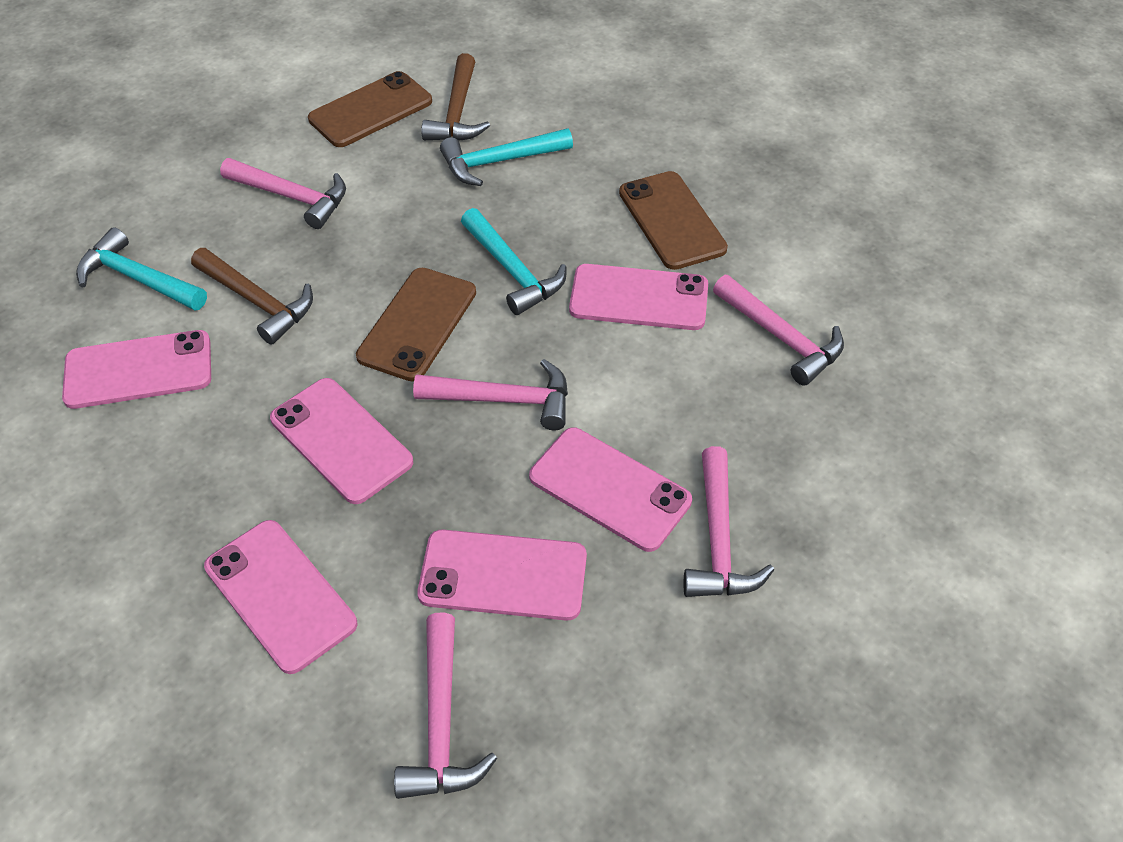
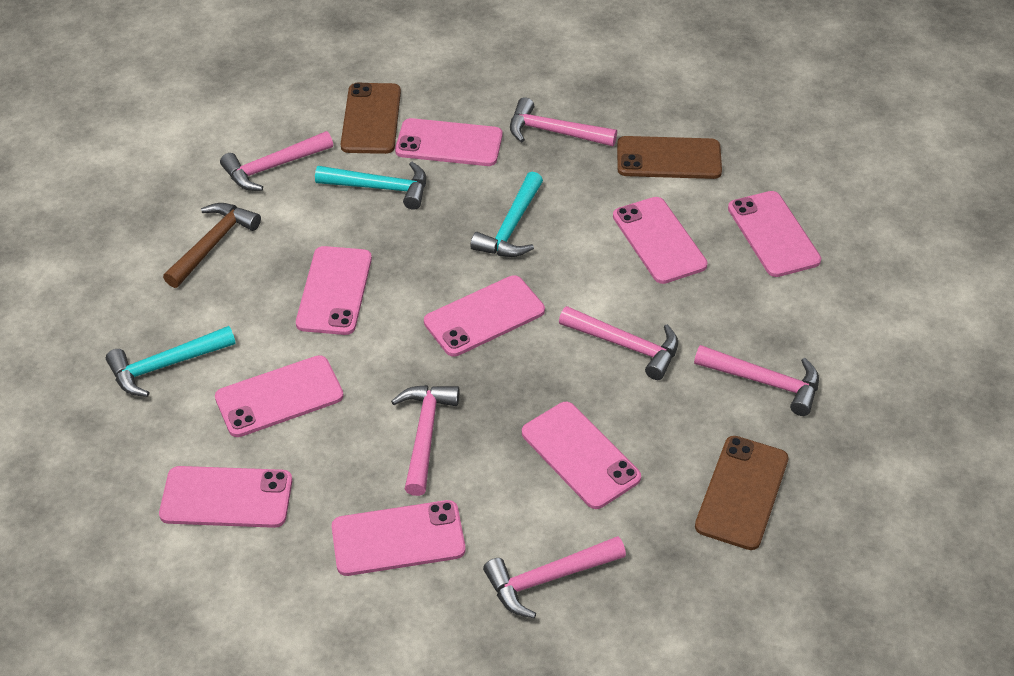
brown hammer: 2 -> 1
pink hammer: 5 -> 6
pink phone: 6 -> 9

